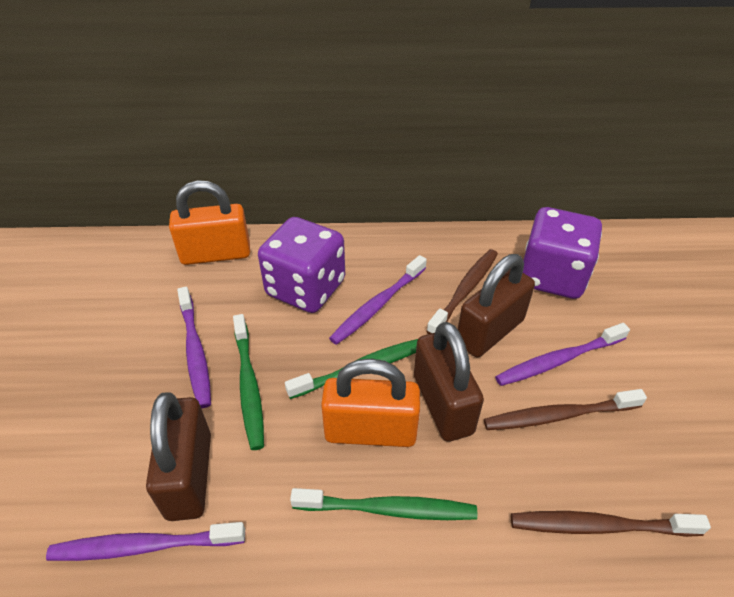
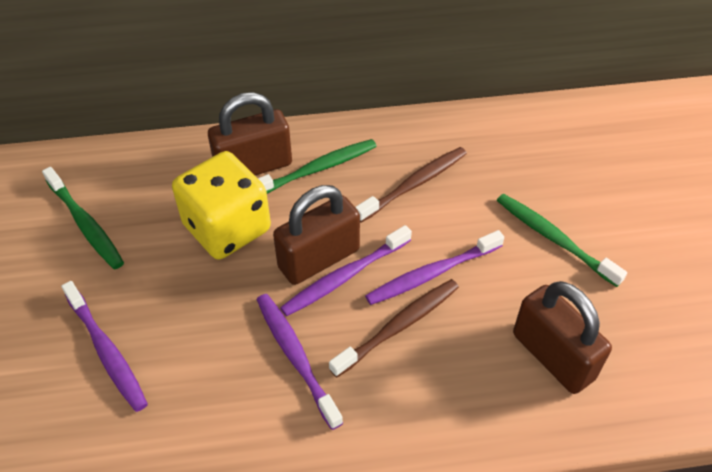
brown toothbrush: 3 -> 2
orange padlock: 2 -> 0
purple dice: 2 -> 0
yellow dice: 0 -> 1

